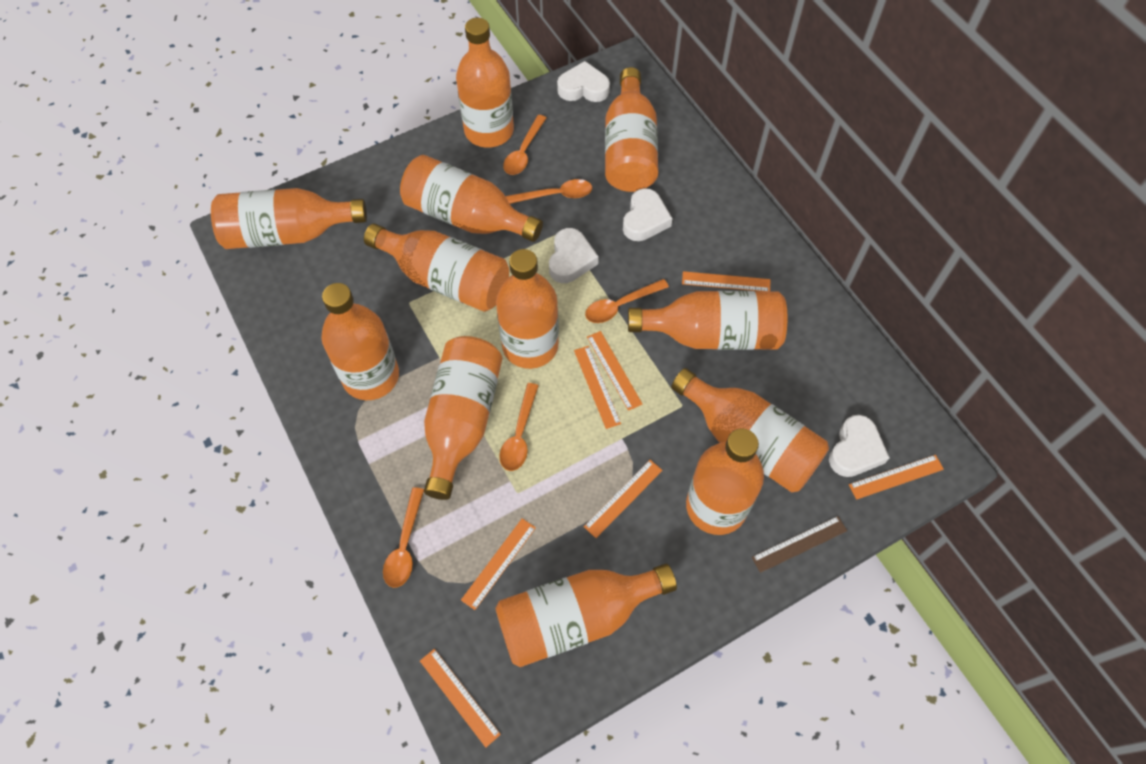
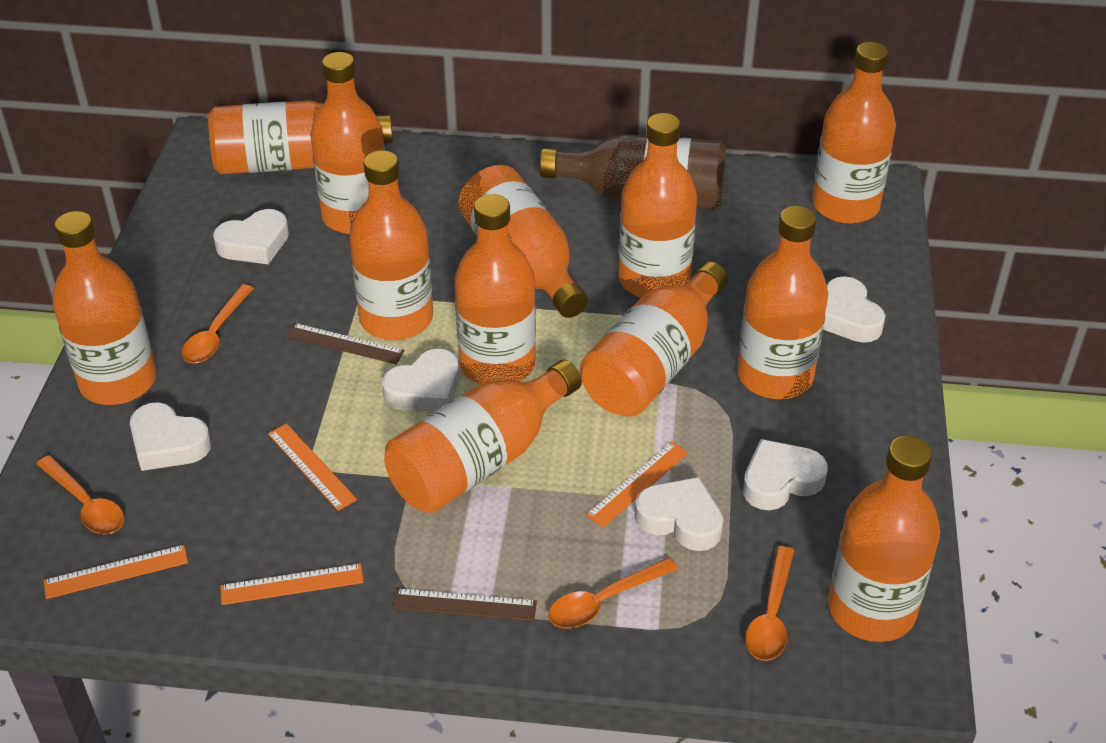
brown bottle: 0 -> 1
brown ruler: 1 -> 2
orange ruler: 7 -> 4
orange spoon: 5 -> 4
white heart: 4 -> 6

